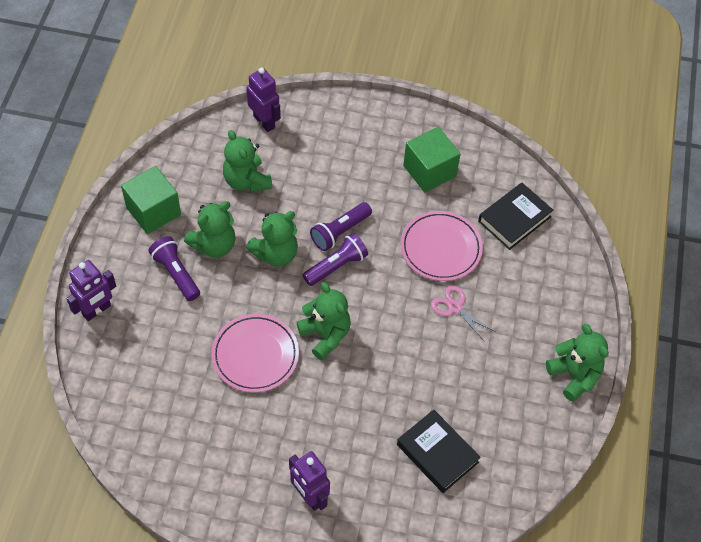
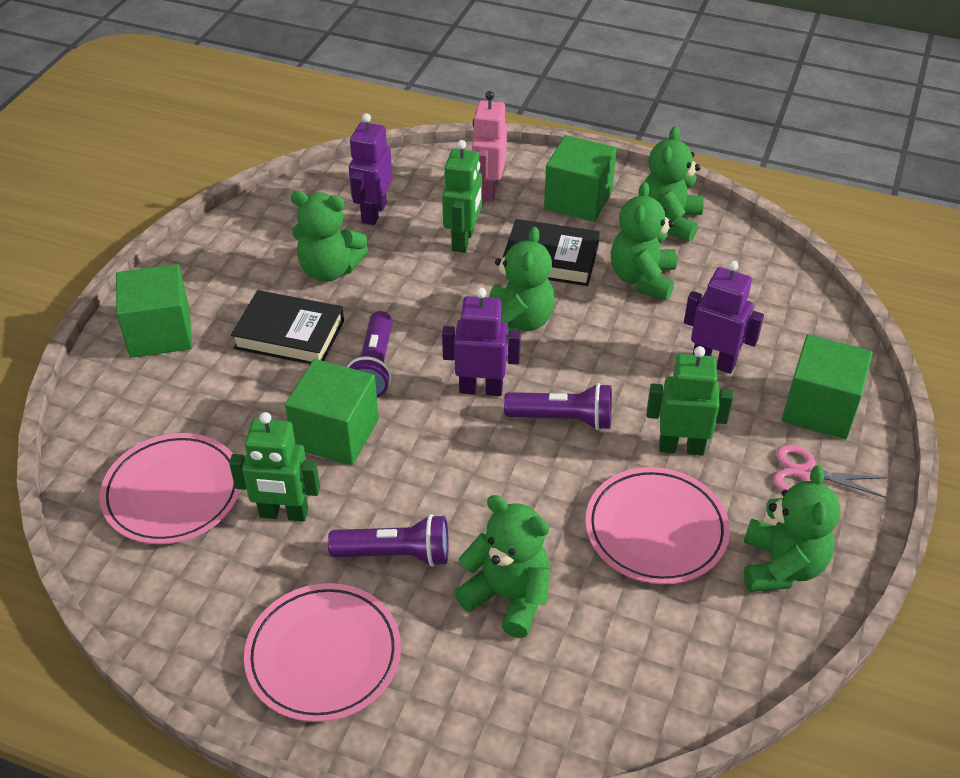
green cube: 2 -> 4
green robot: 0 -> 3
green teddy bear: 5 -> 6
pink plate: 2 -> 3
pink robot: 0 -> 1

